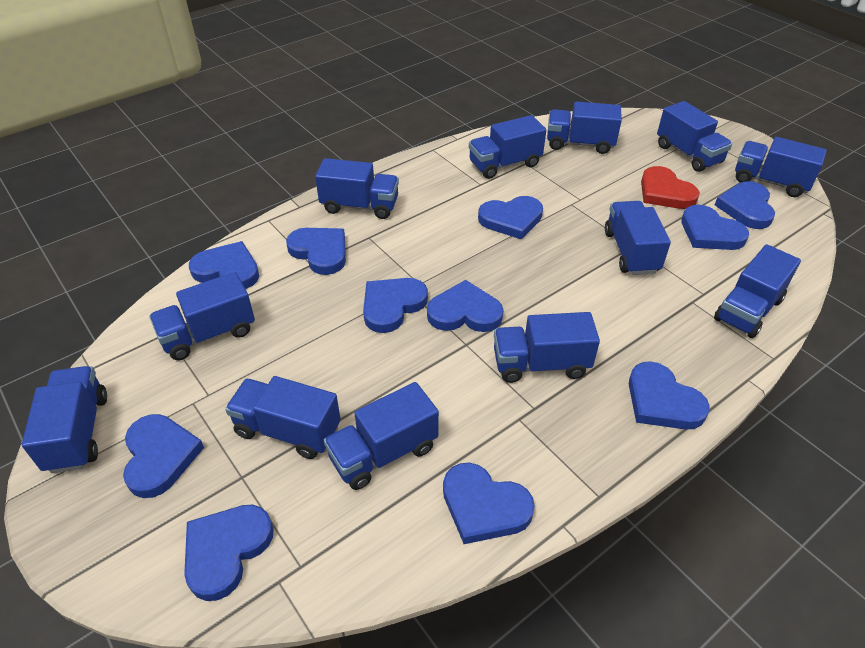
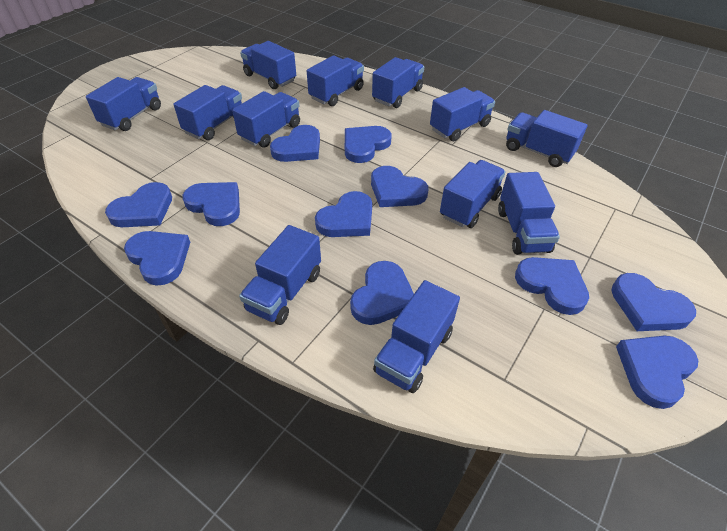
red heart: 1 -> 0

